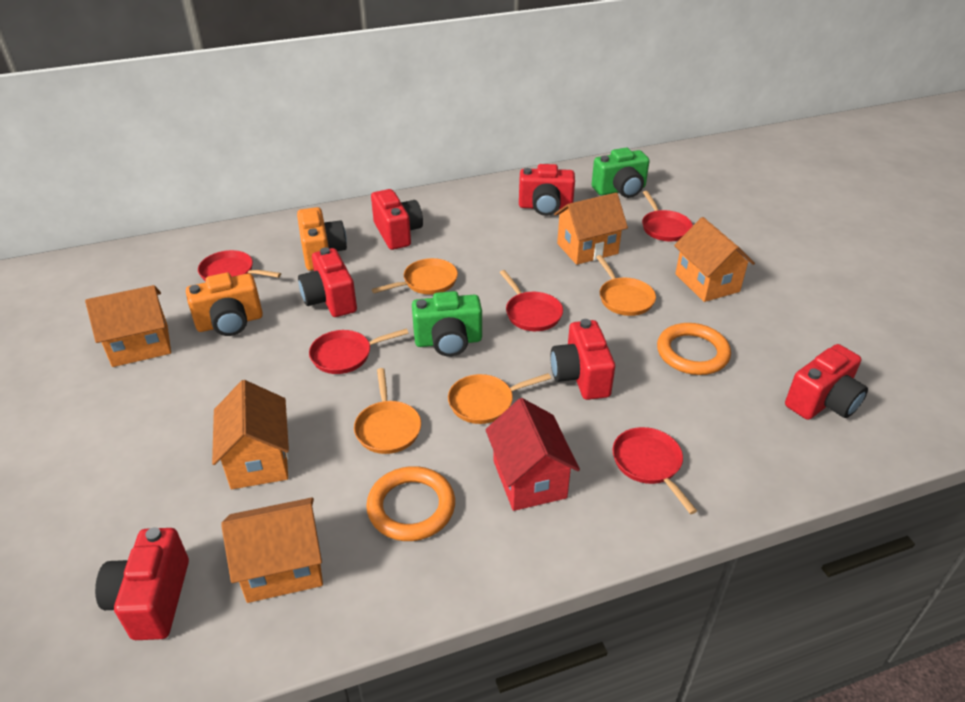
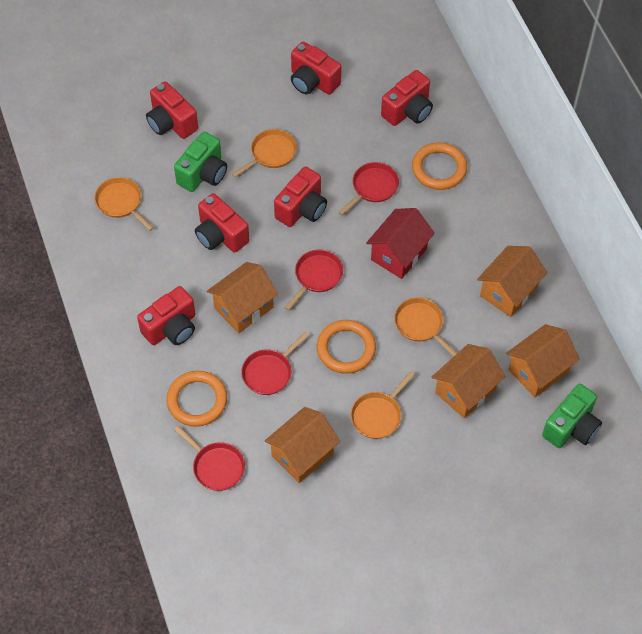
orange camera: 2 -> 0
orange ring: 2 -> 3
red pan: 5 -> 4

